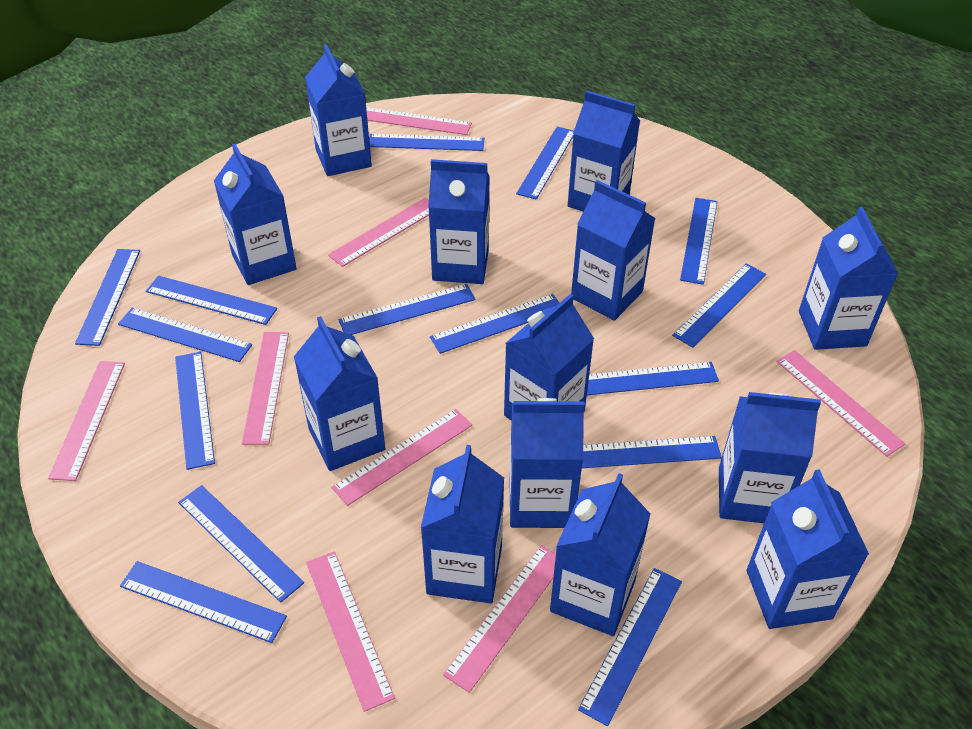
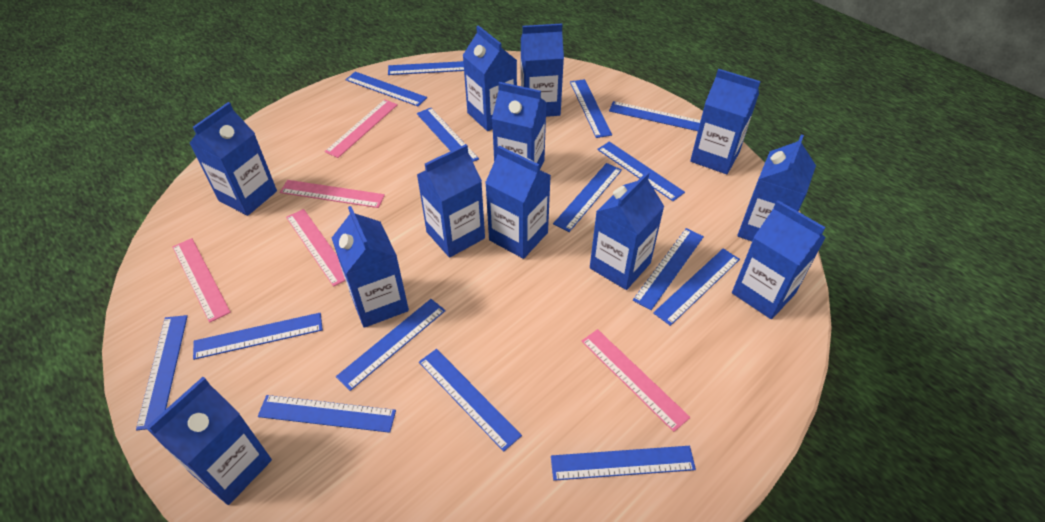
blue carton: 13 -> 12
pink ruler: 8 -> 5

